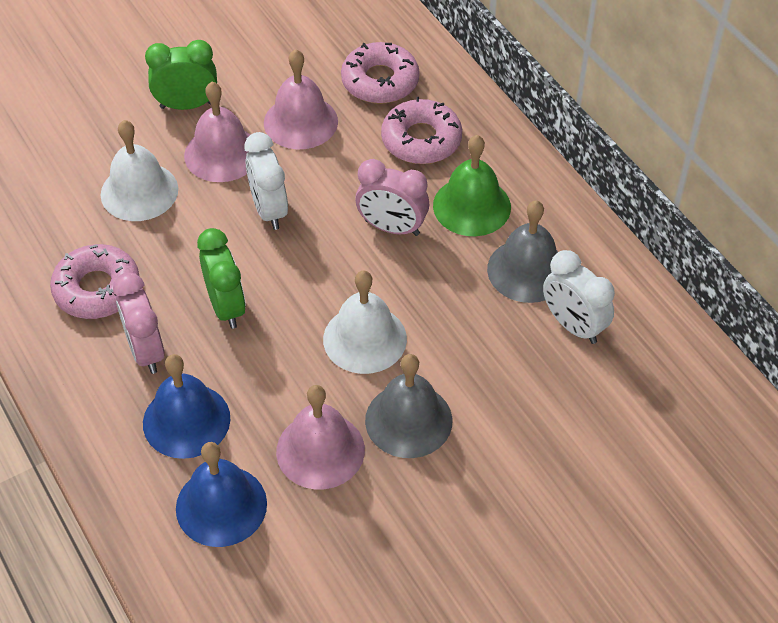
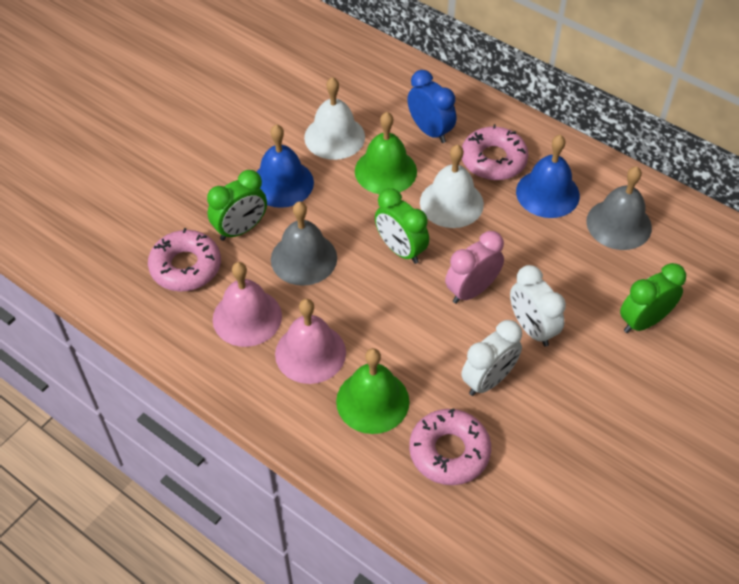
blue clock: 0 -> 1
green bell: 1 -> 2
green clock: 2 -> 3
pink bell: 3 -> 2
pink clock: 2 -> 1

